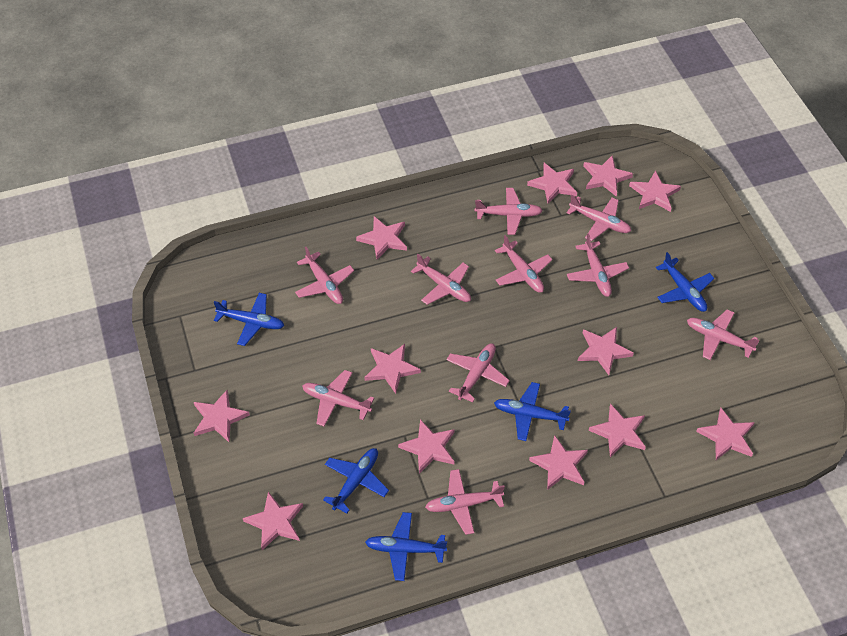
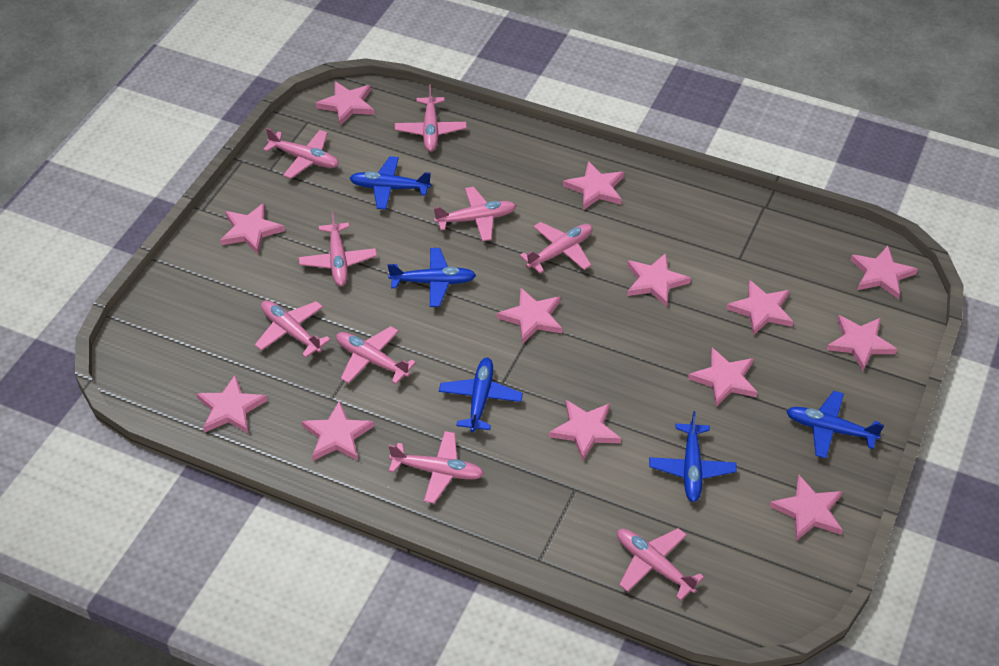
pink plane: 10 -> 9
pink star: 12 -> 13

